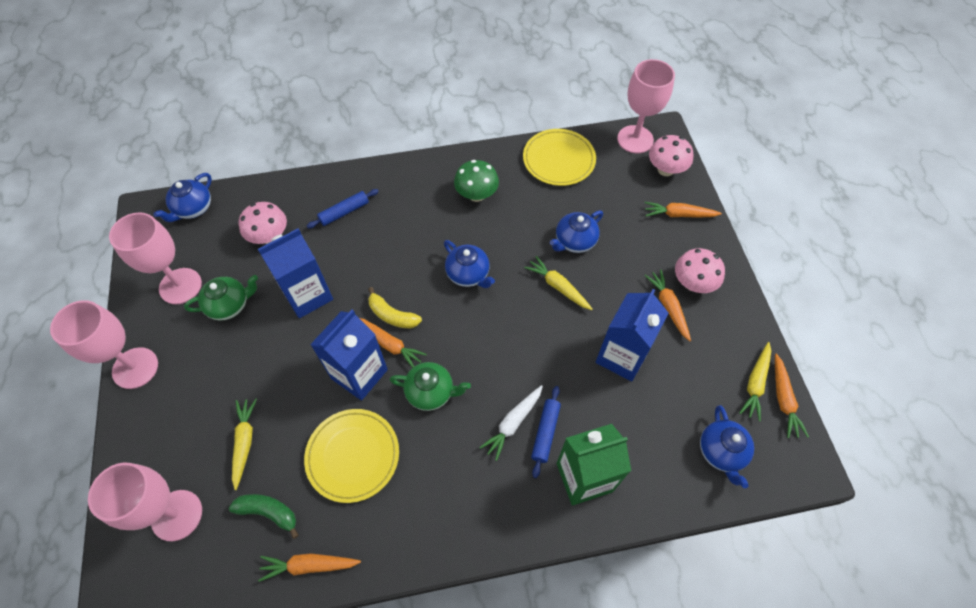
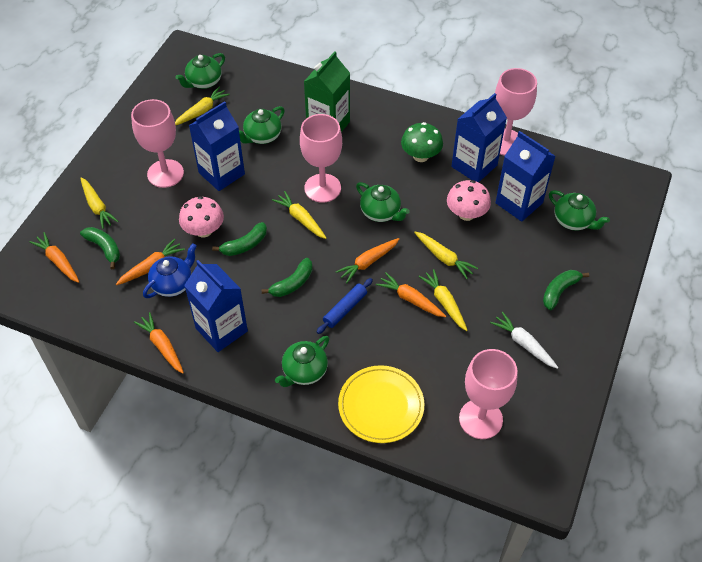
blue carton: 3 -> 4
blue rolling pin: 2 -> 1
blue teapot: 4 -> 1
green banana: 1 -> 4
green teapot: 2 -> 5
pink mushroom: 3 -> 2
yellow banana: 1 -> 0
yellow carrot: 3 -> 5
yellow plate: 2 -> 1

